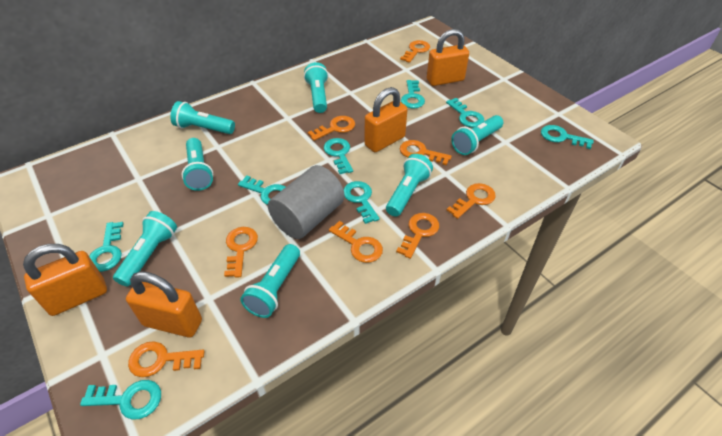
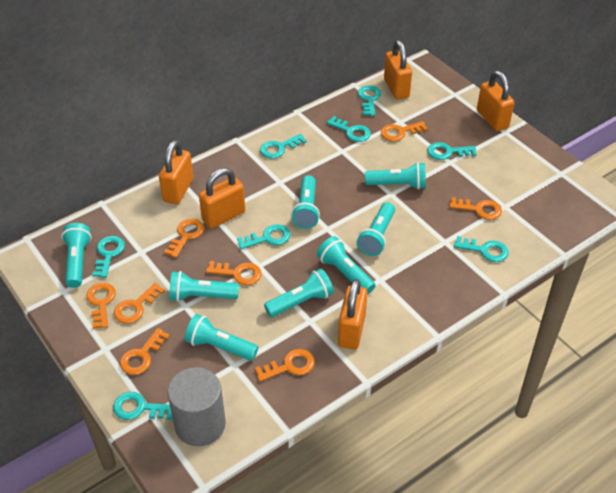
orange padlock: 4 -> 5
turquoise flashlight: 7 -> 8

